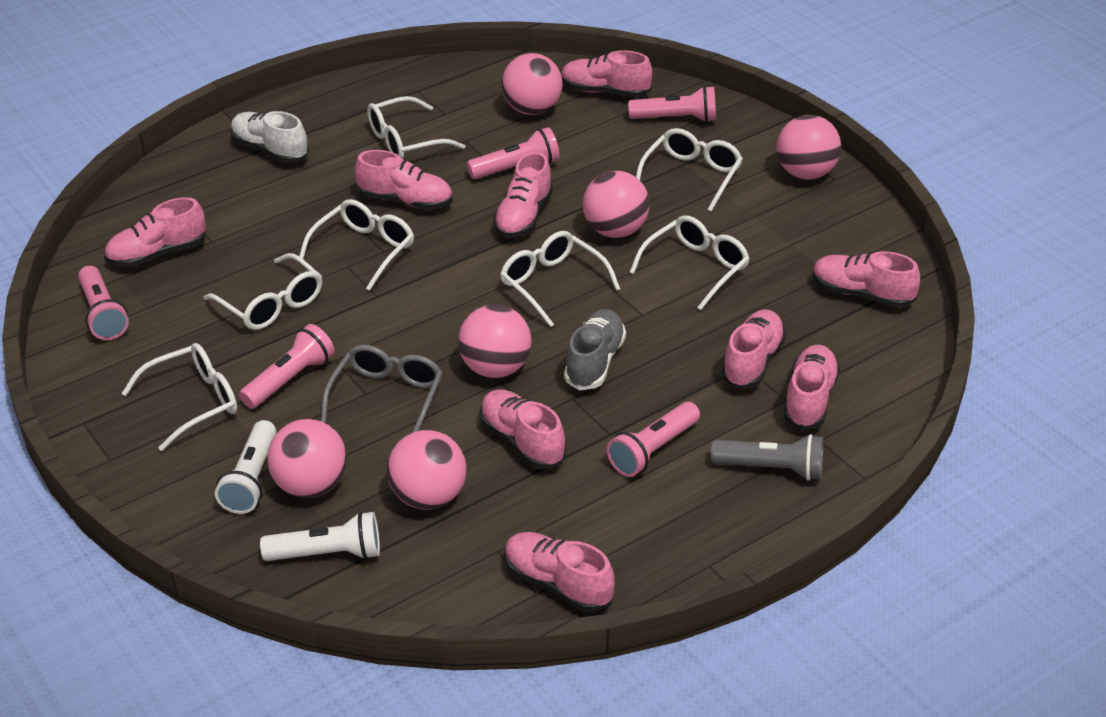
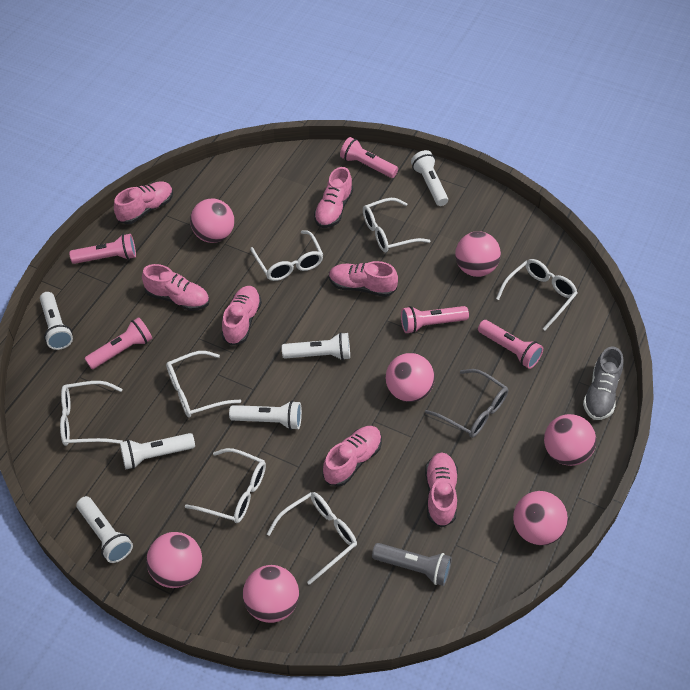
pink ball: 6 -> 7
pink shoe: 9 -> 7
white flashlight: 2 -> 6
white shoe: 1 -> 0

